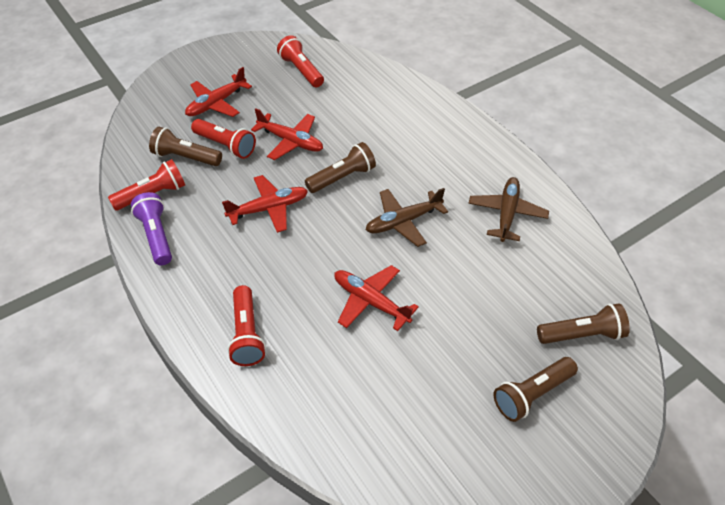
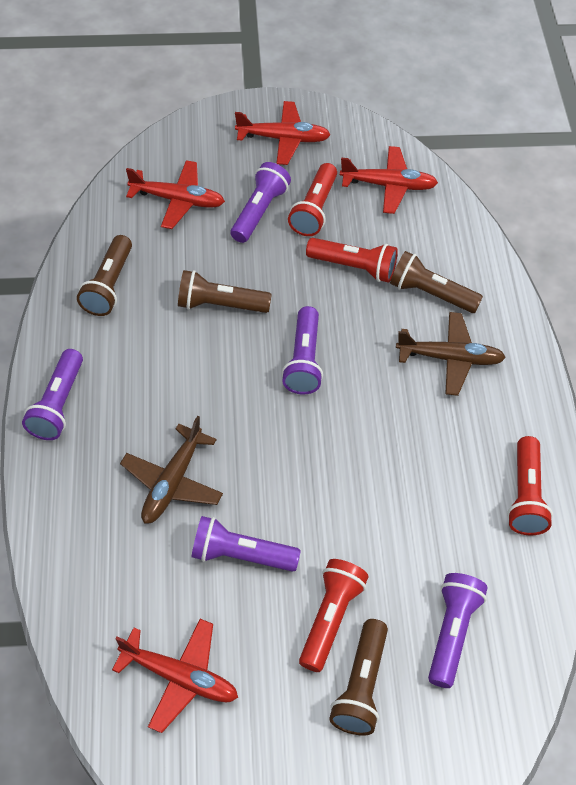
purple flashlight: 1 -> 5

